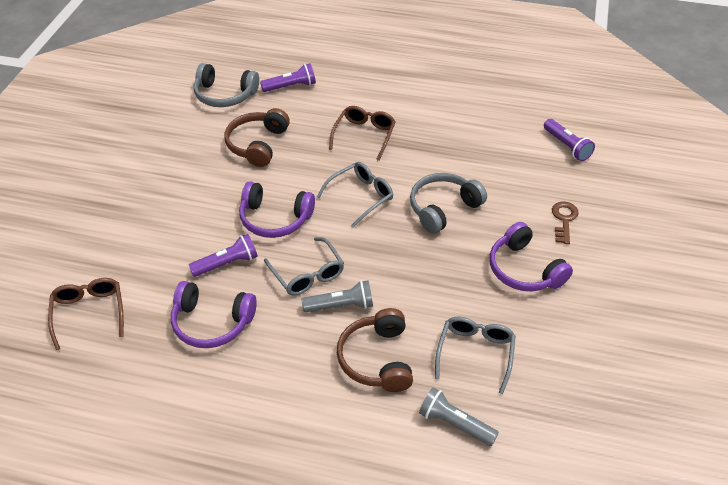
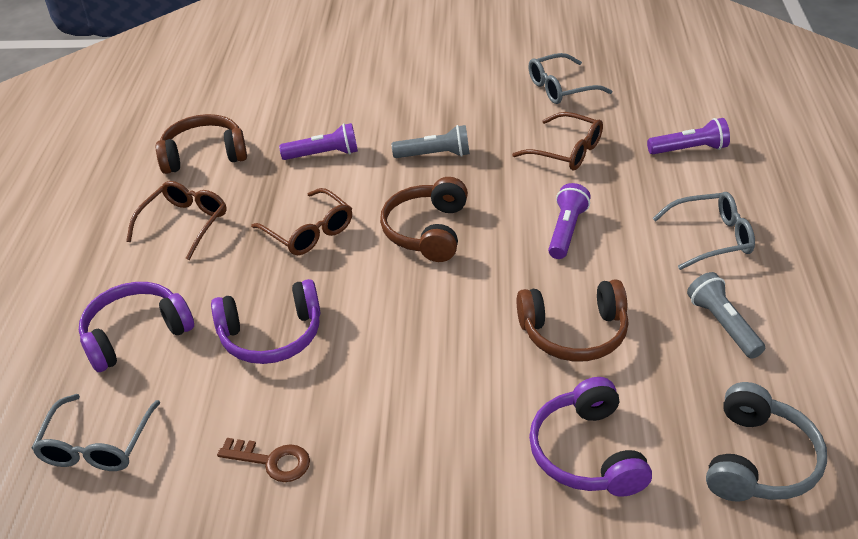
brown glasses: 2 -> 3
brown headphones: 2 -> 3
grey headphones: 2 -> 1

